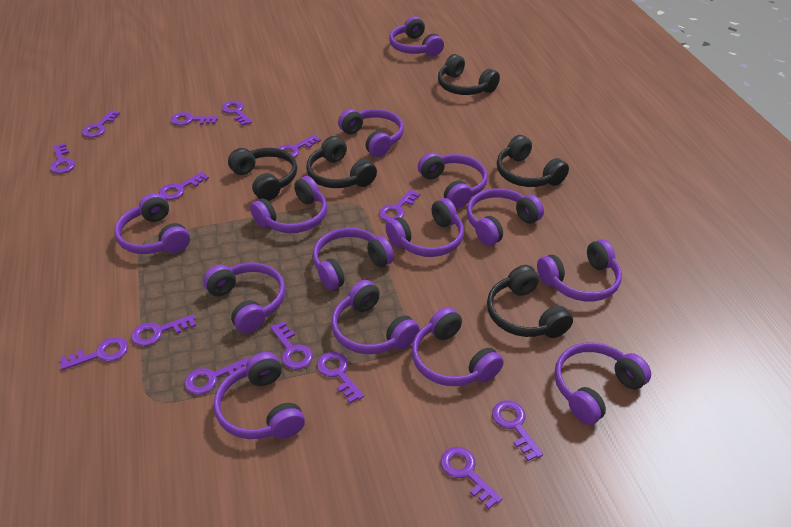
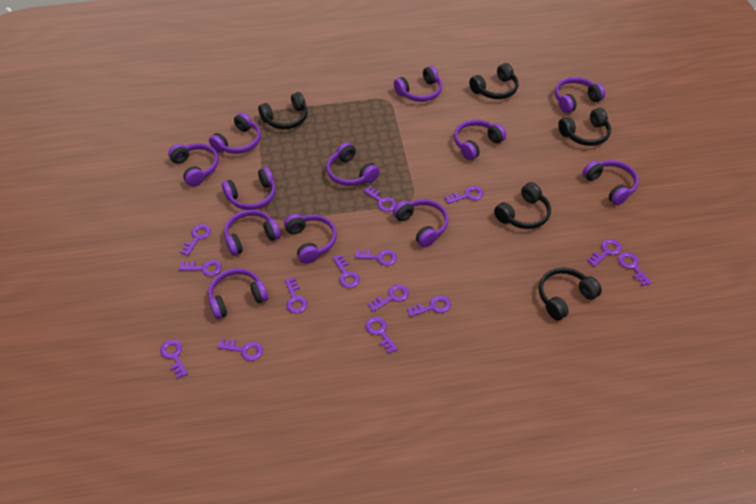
purple headphones: 14 -> 12

